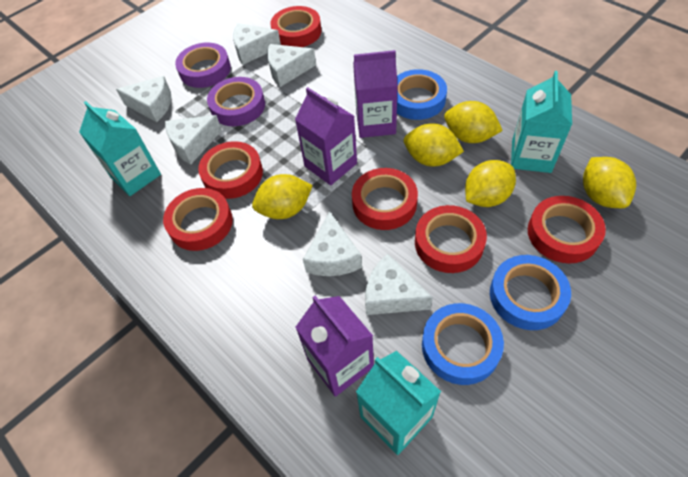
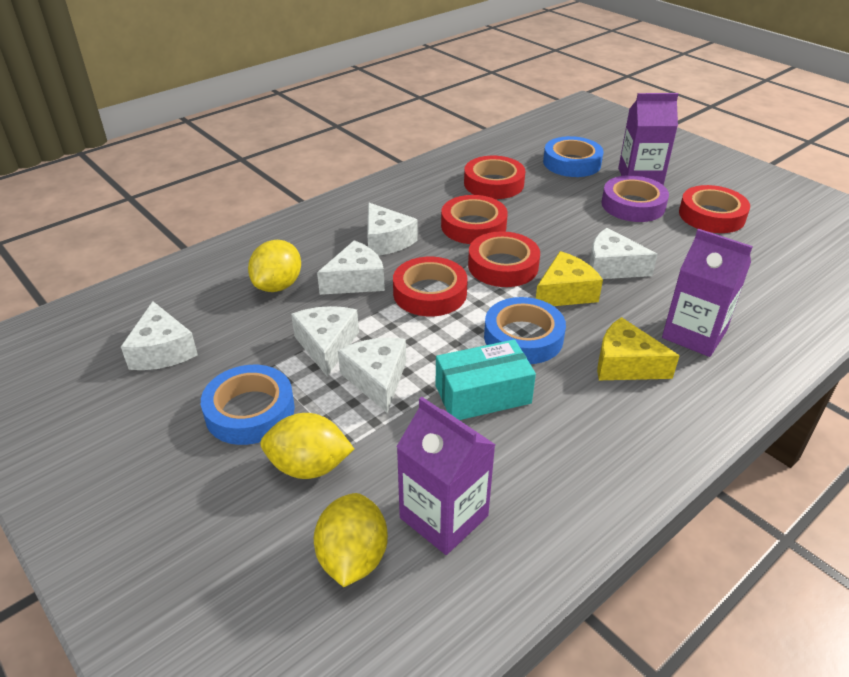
purple tape: 2 -> 1
red tape: 6 -> 5
turquoise box: 0 -> 1
turquoise carton: 3 -> 0
yellow cheese: 0 -> 2
yellow lemon: 5 -> 3

